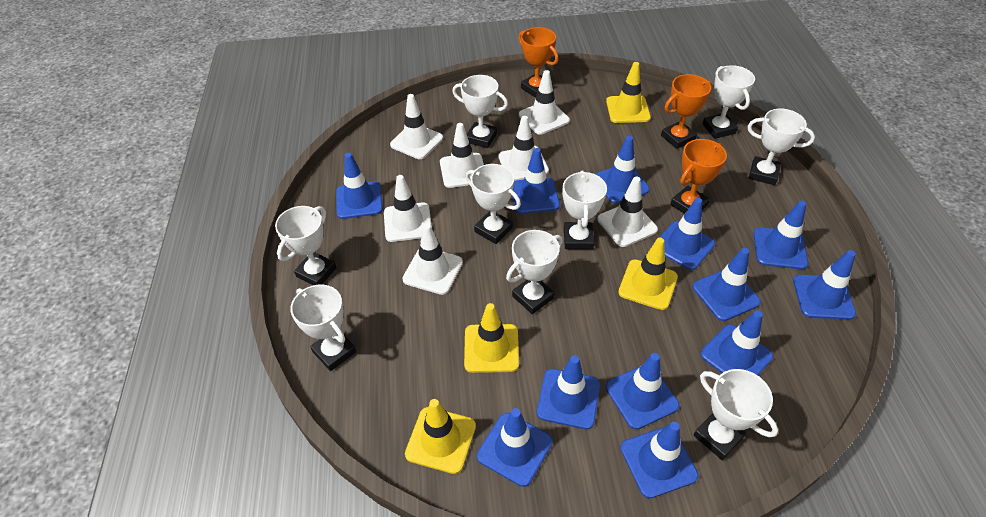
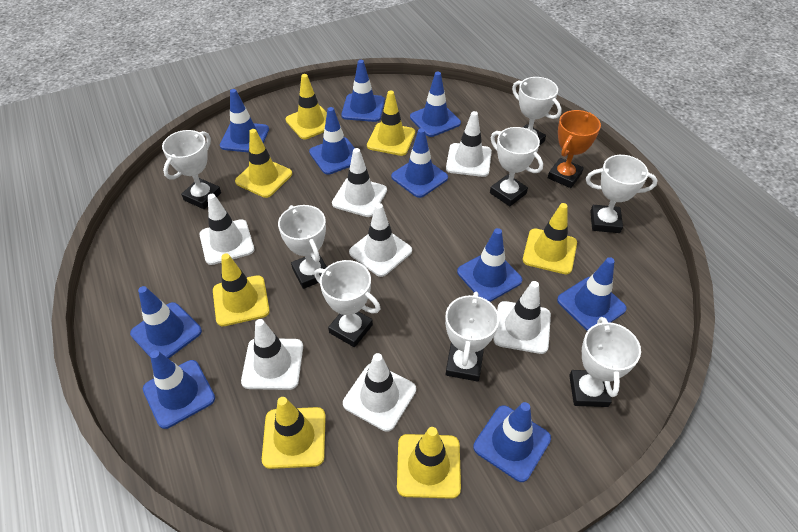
blue traffic cone: 12 -> 10
orange trophy: 3 -> 1
white trophy: 9 -> 8
yellow traffic cone: 4 -> 7

